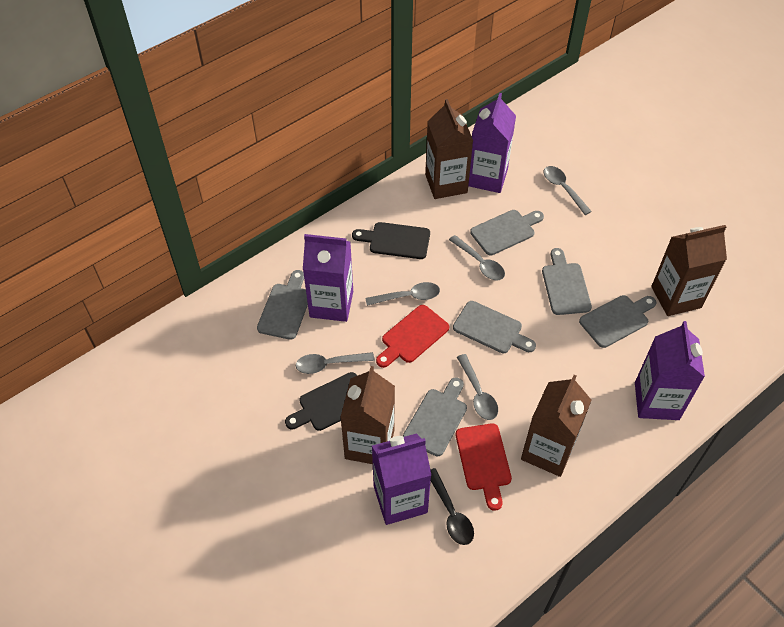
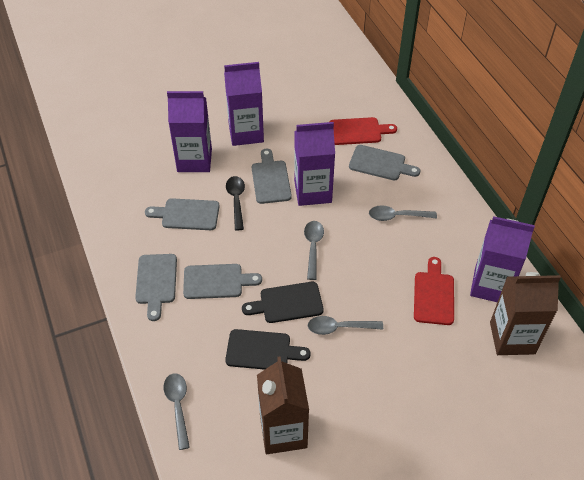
brown carton: 4 -> 2
grey cutting board: 6 -> 5
grey spoon: 5 -> 4

